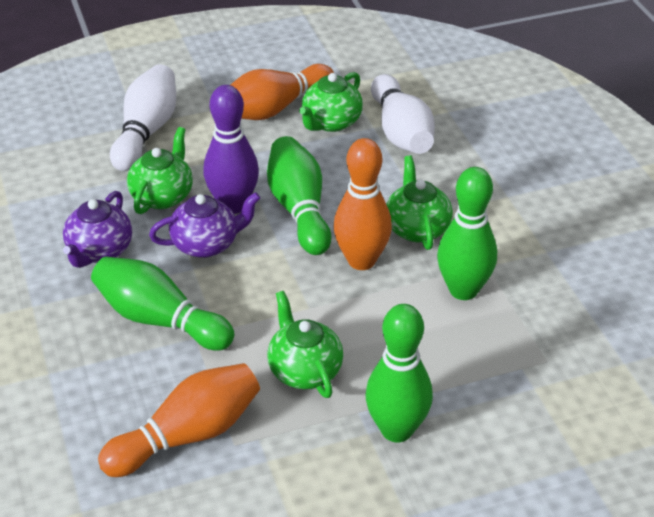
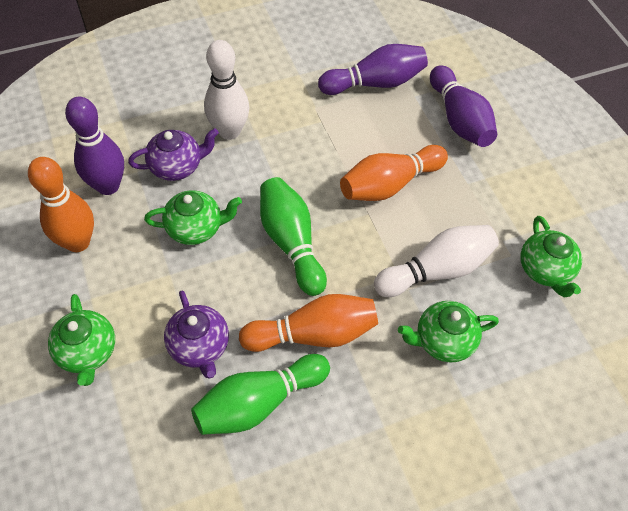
green bowling pin: 4 -> 2
purple bowling pin: 1 -> 3

